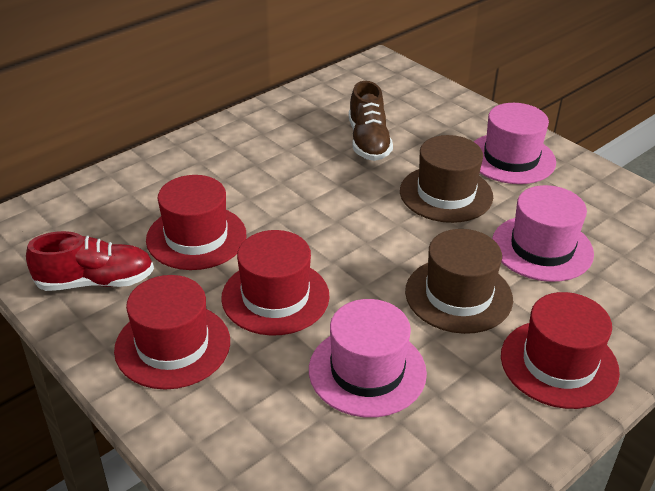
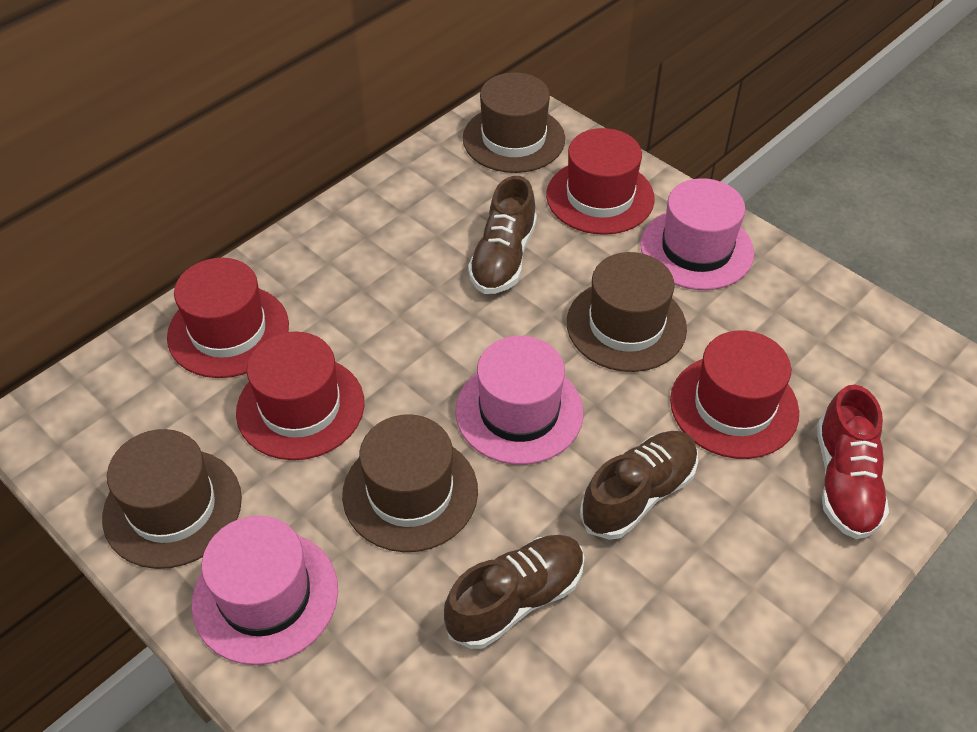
brown hat: 2 -> 4
brown shoe: 1 -> 3

